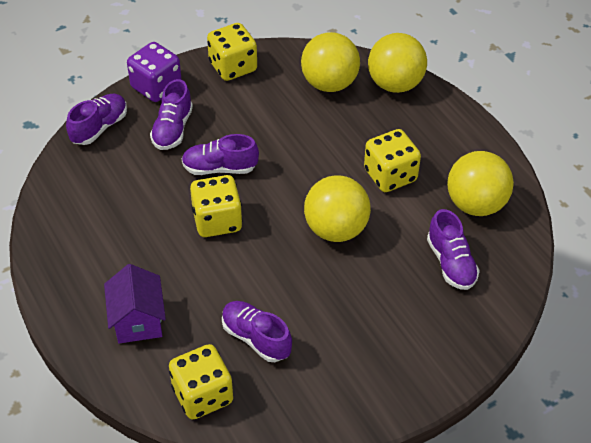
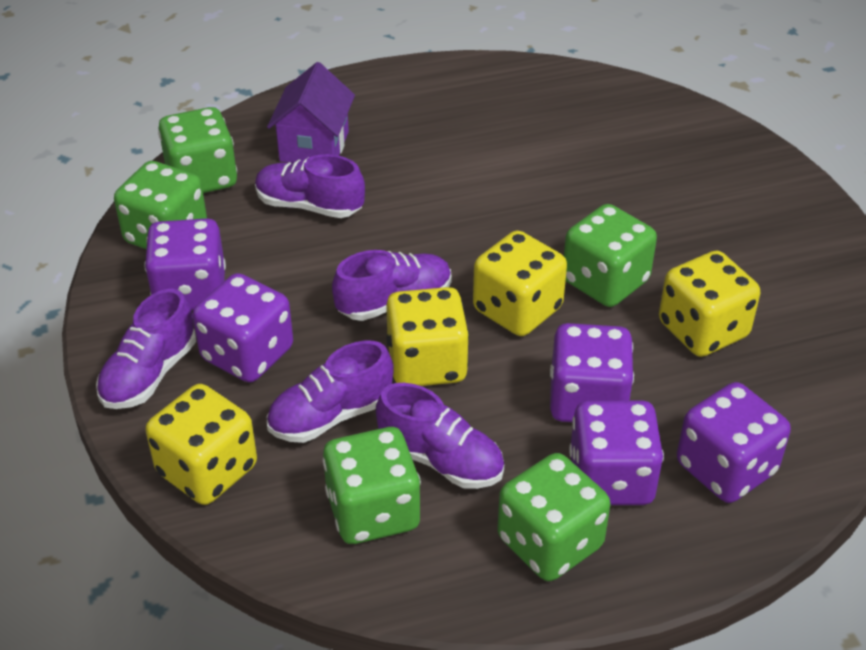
green dice: 0 -> 5
purple dice: 1 -> 5
yellow ball: 4 -> 0

